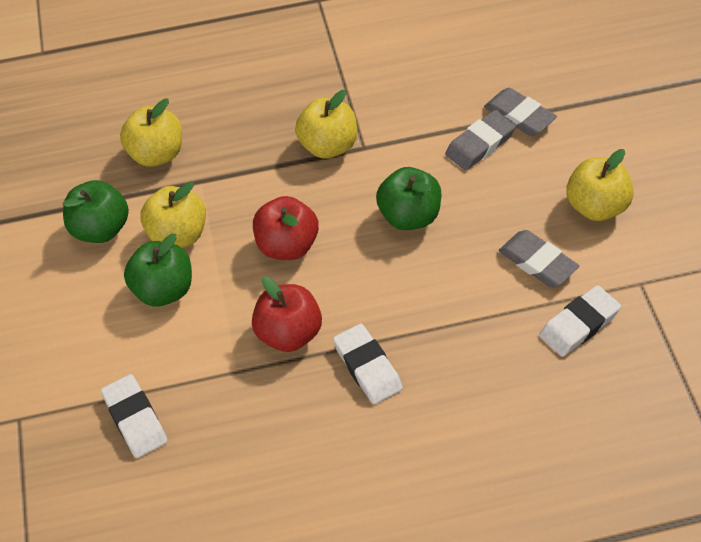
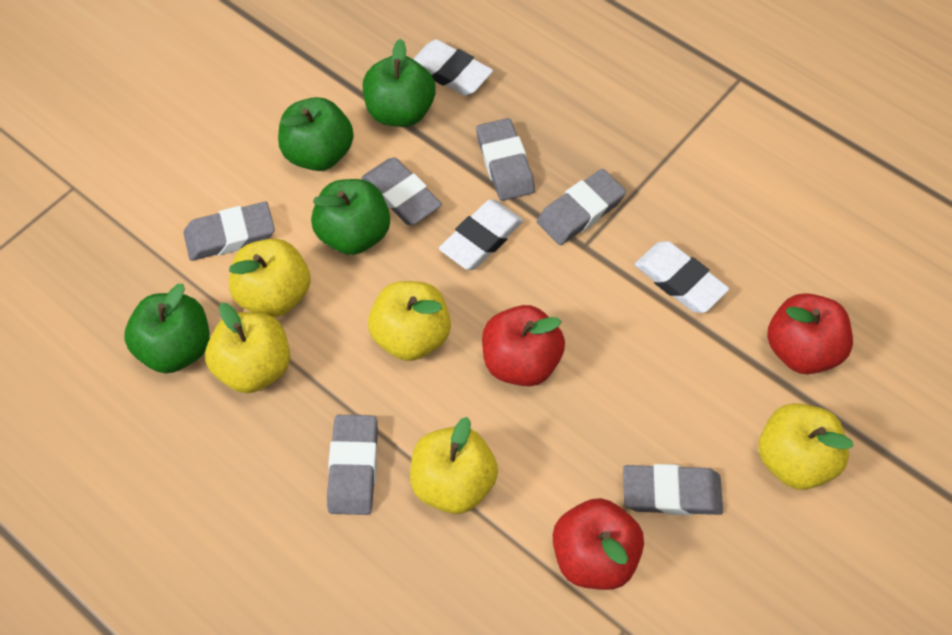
green apple: 3 -> 4
grey eraser: 3 -> 6
red apple: 2 -> 3
yellow apple: 4 -> 5

